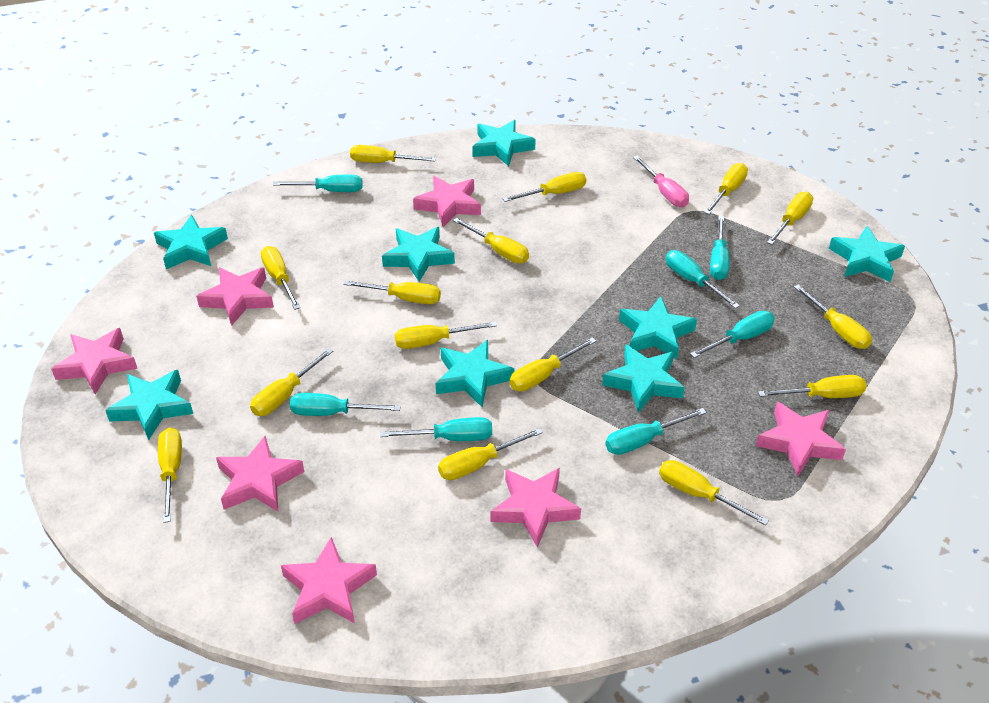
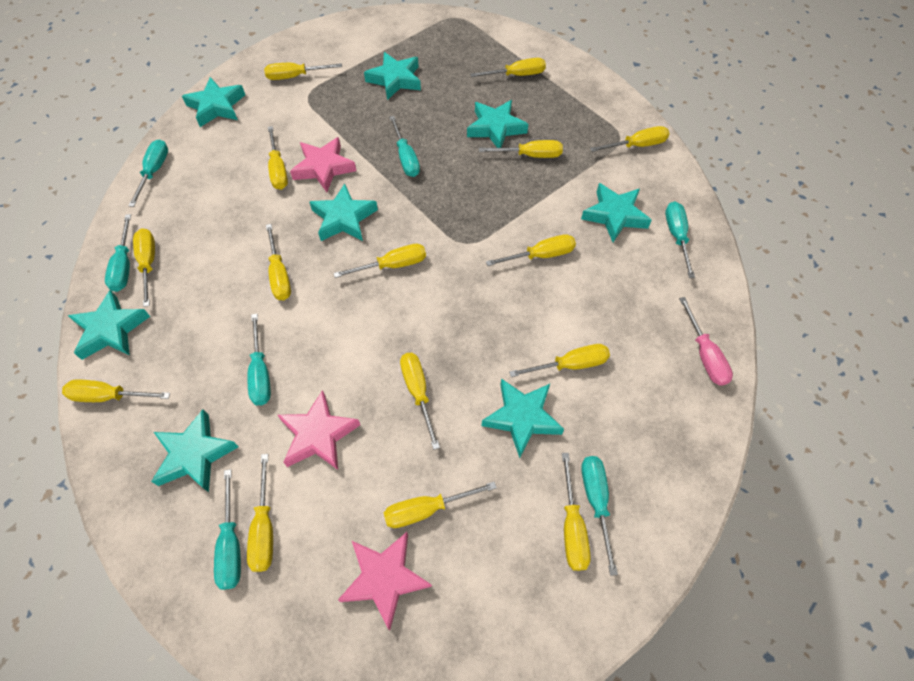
pink star: 7 -> 3

